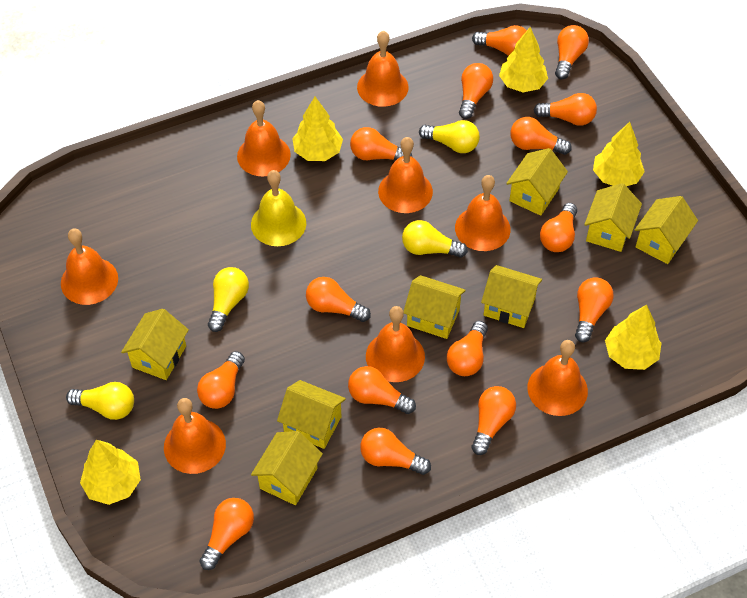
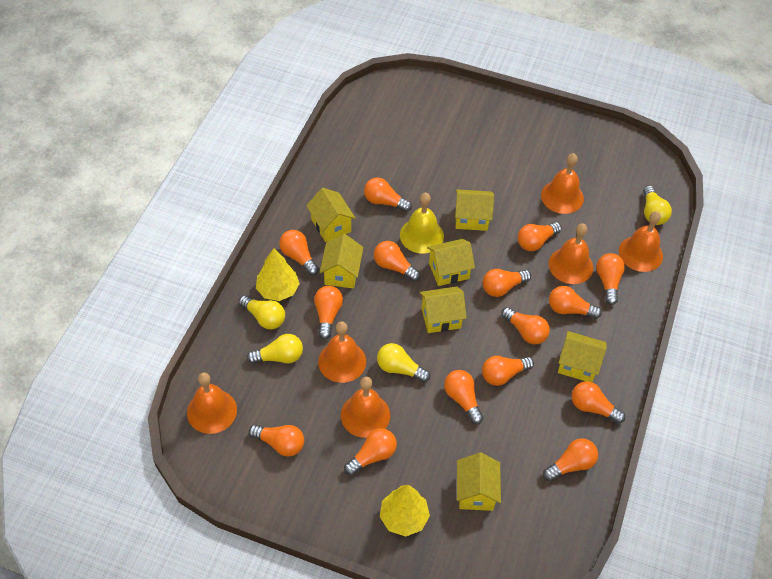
orange bell: 8 -> 6
yellow house: 8 -> 7
yellow tree: 5 -> 2

